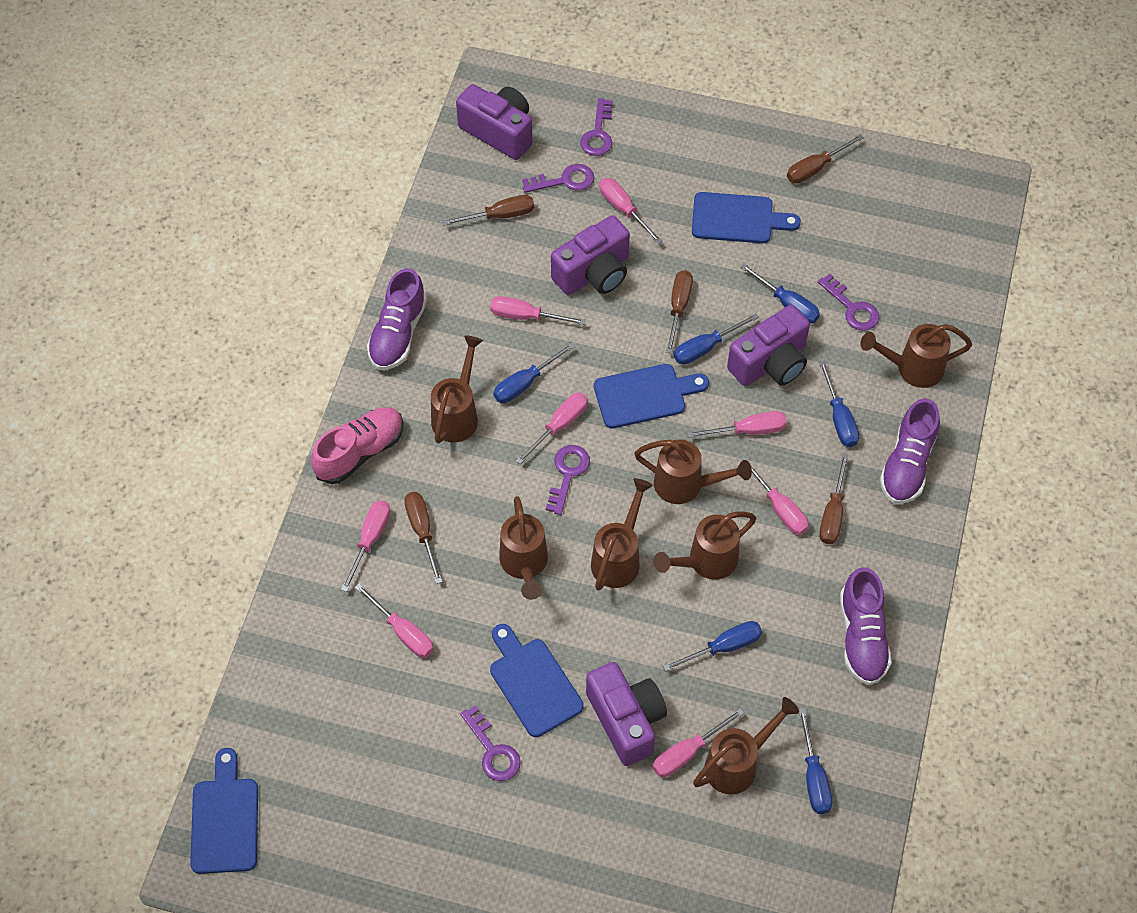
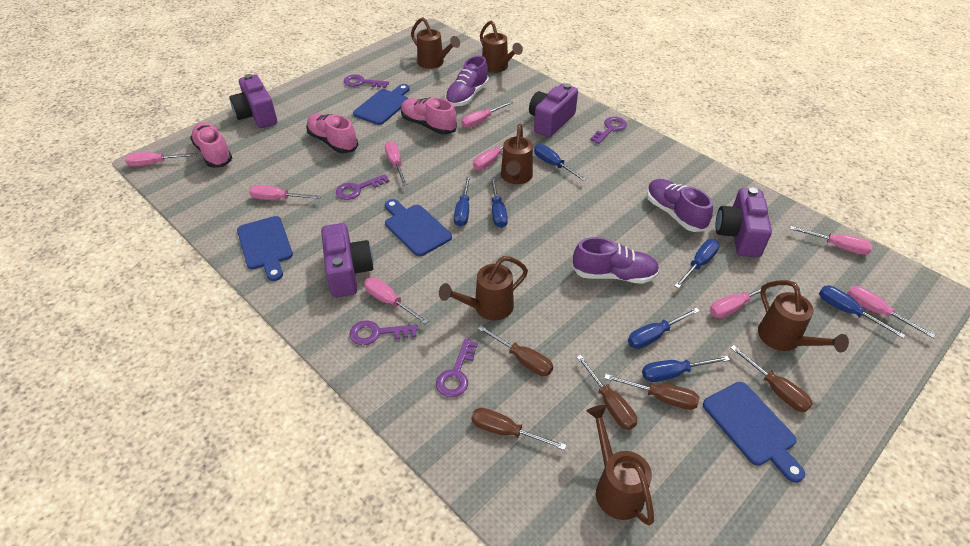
blue screwdriver: 6 -> 7
brown watering can: 7 -> 6
pink screwdriver: 8 -> 9
pink shoe: 1 -> 3

